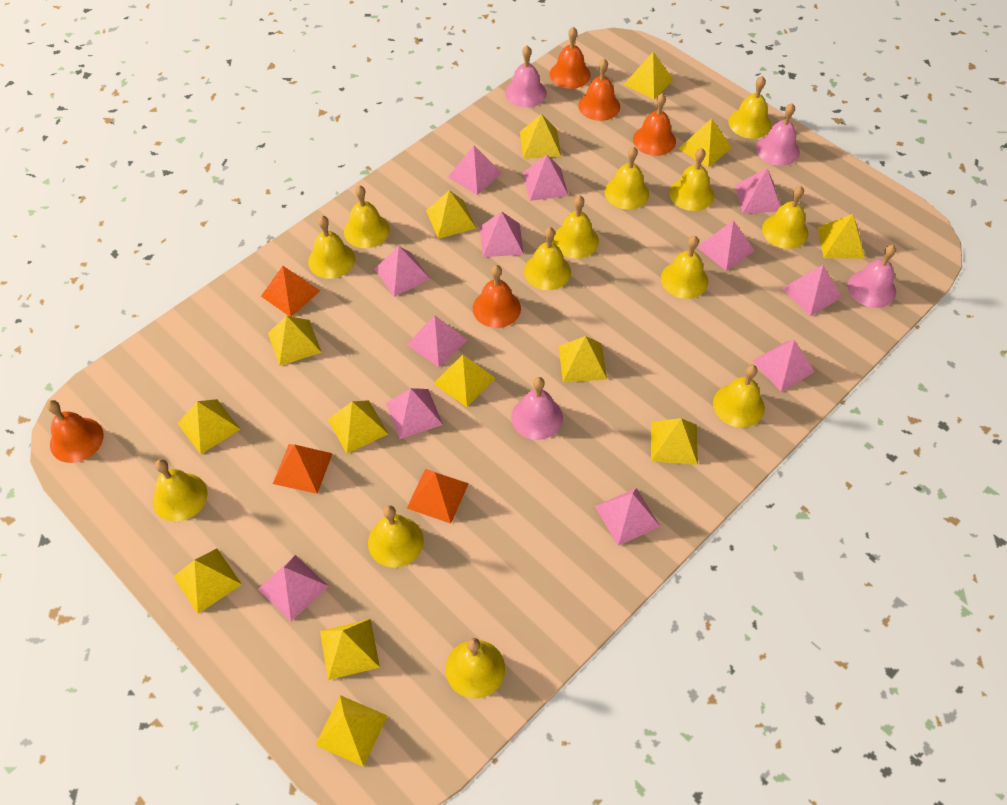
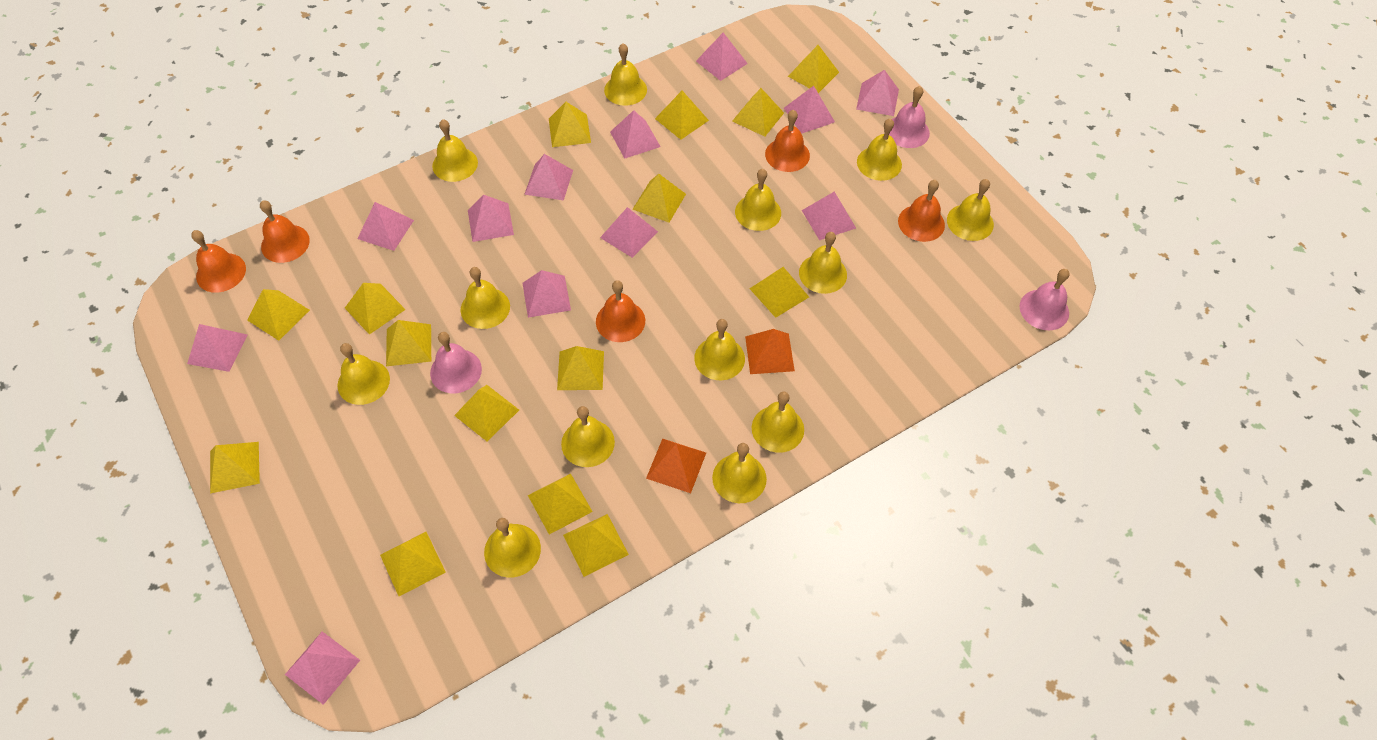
orange pyramid: 3 -> 2
pink bell: 4 -> 3
yellow pyramid: 14 -> 15

